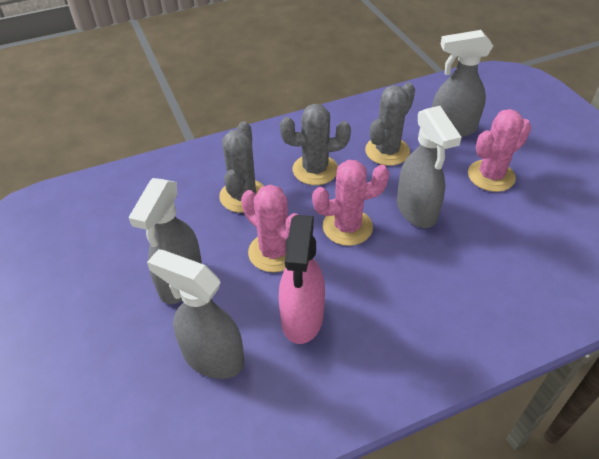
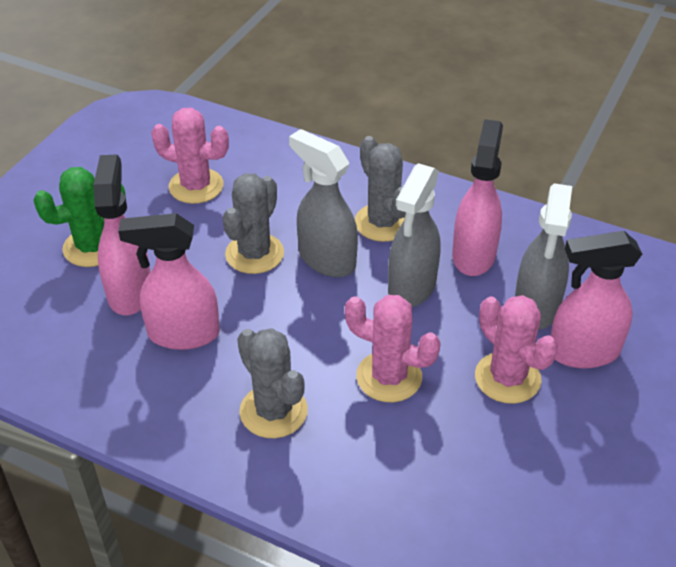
green cactus: 0 -> 1
grey spray bottle: 4 -> 3
pink spray bottle: 1 -> 4

